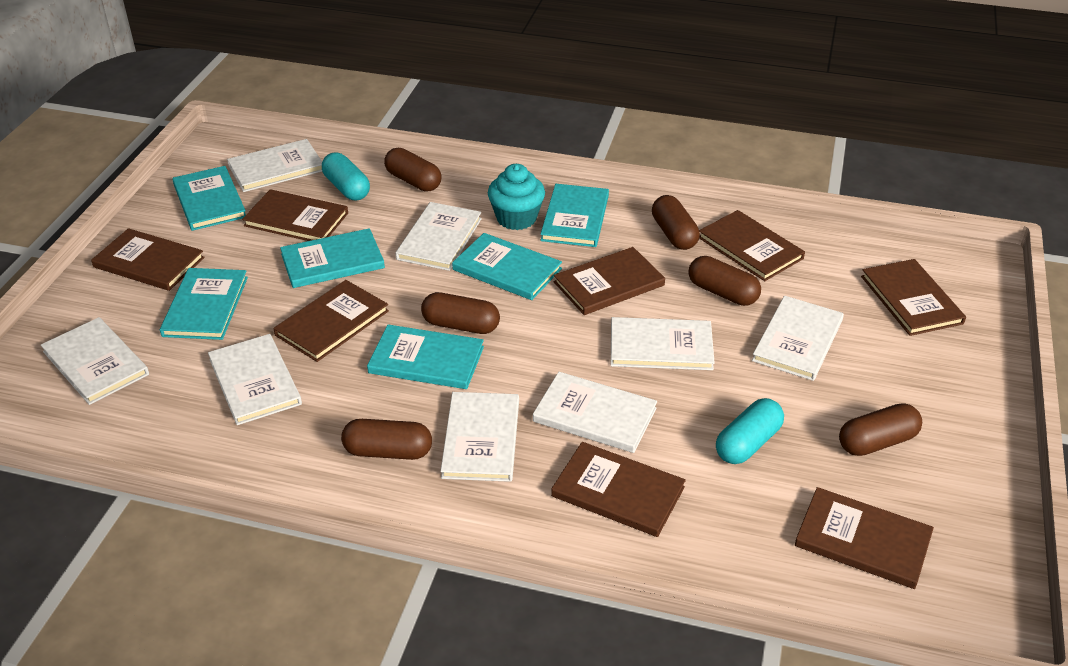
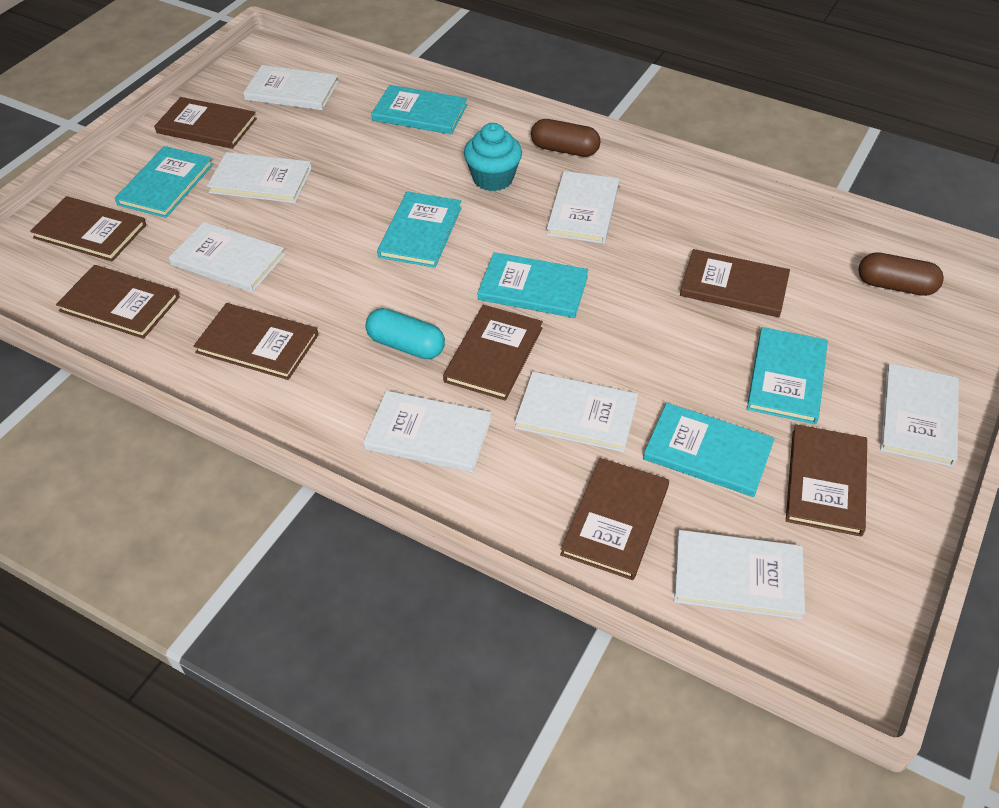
brown capsule: 6 -> 2
turquoise capsule: 2 -> 1

